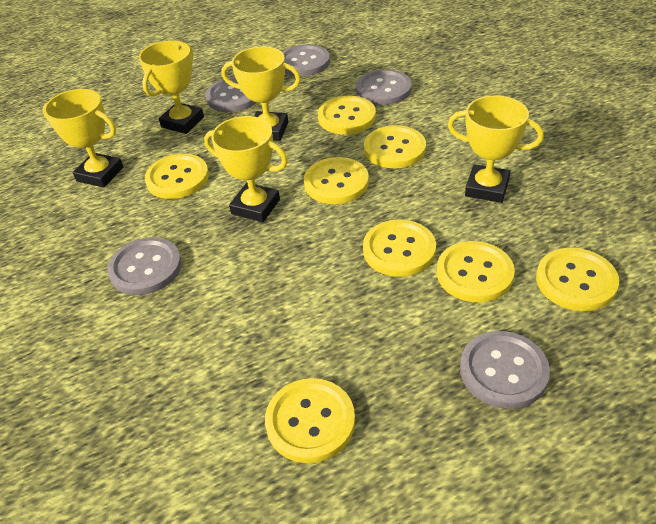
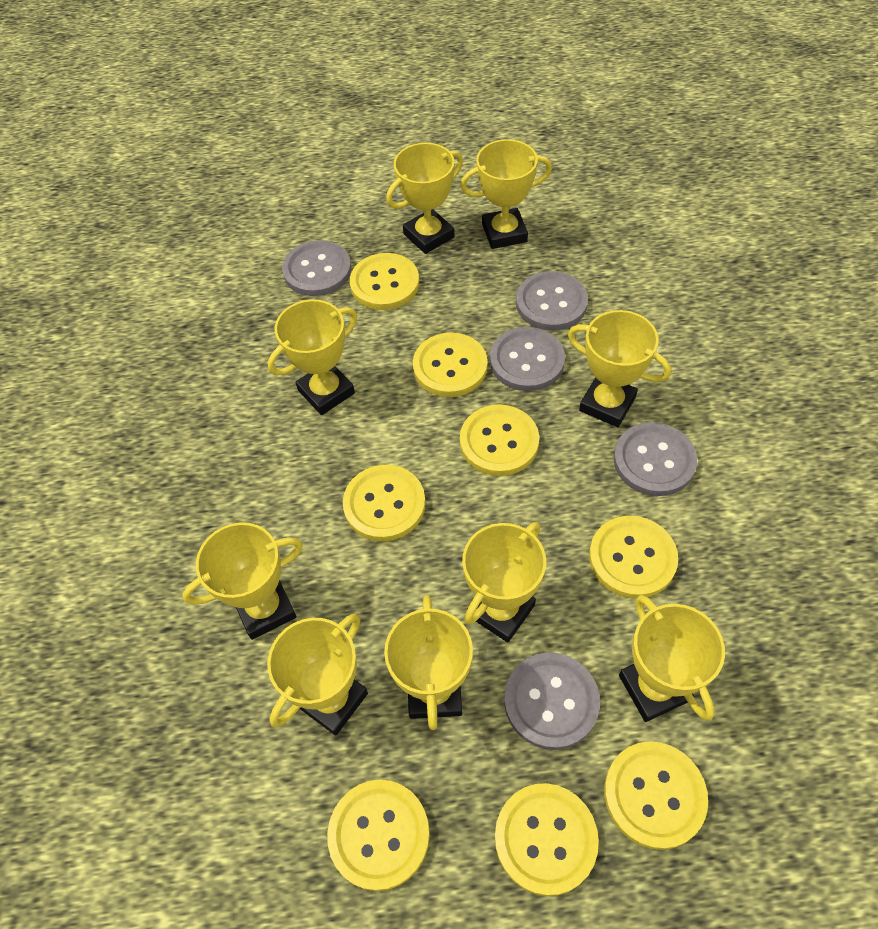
yellow trophy: 5 -> 9

